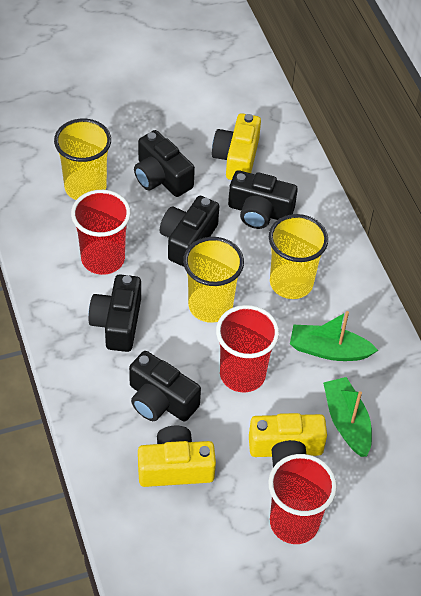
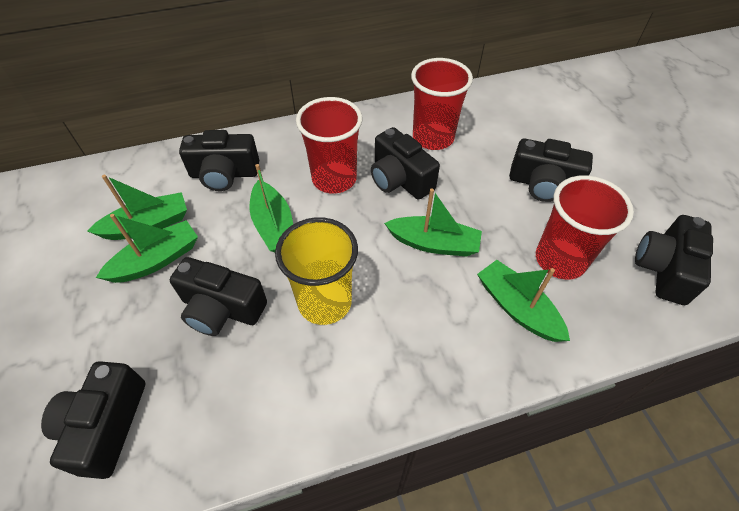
black camera: 5 -> 6
green boat: 2 -> 5
yellow camera: 3 -> 0
yellow cup: 3 -> 1

